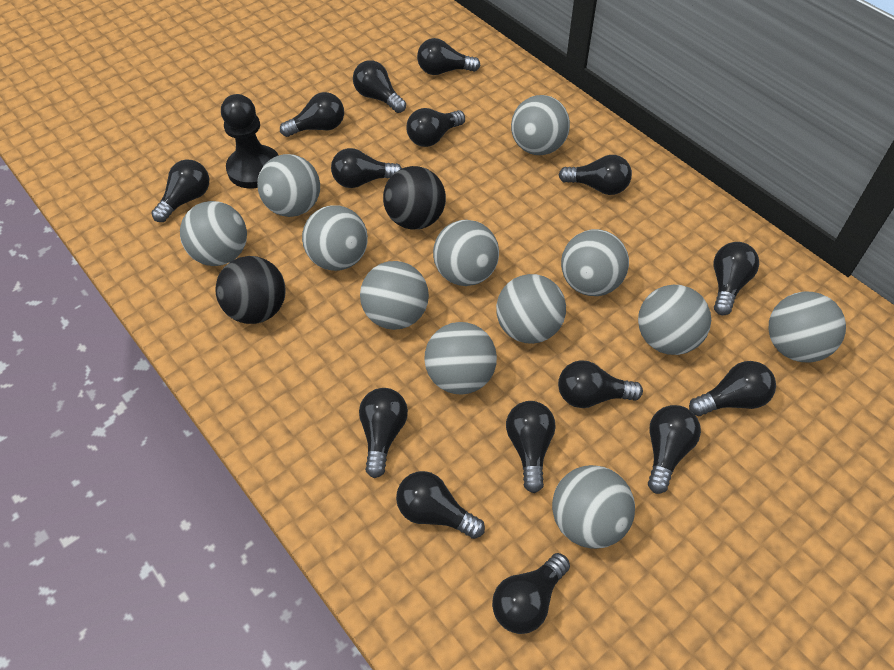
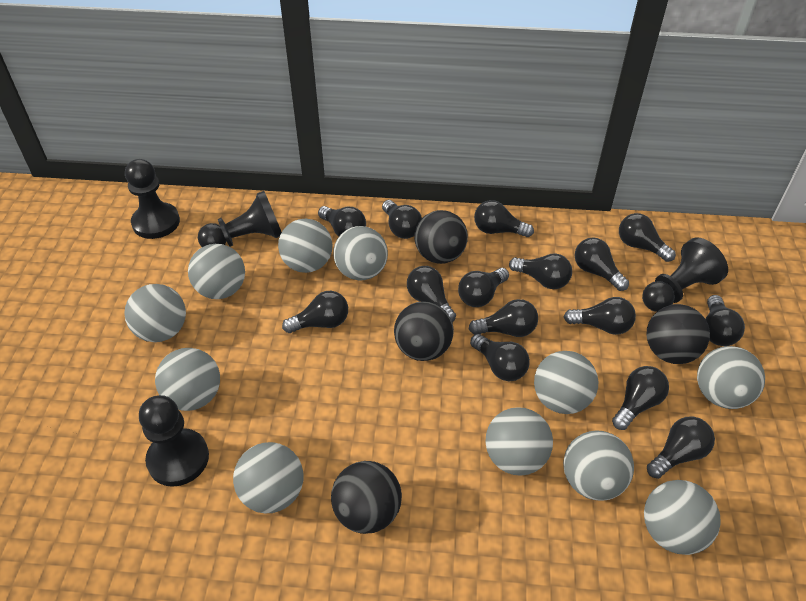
black ball: 2 -> 4
black pawn: 1 -> 4
grey ball: 12 -> 11

